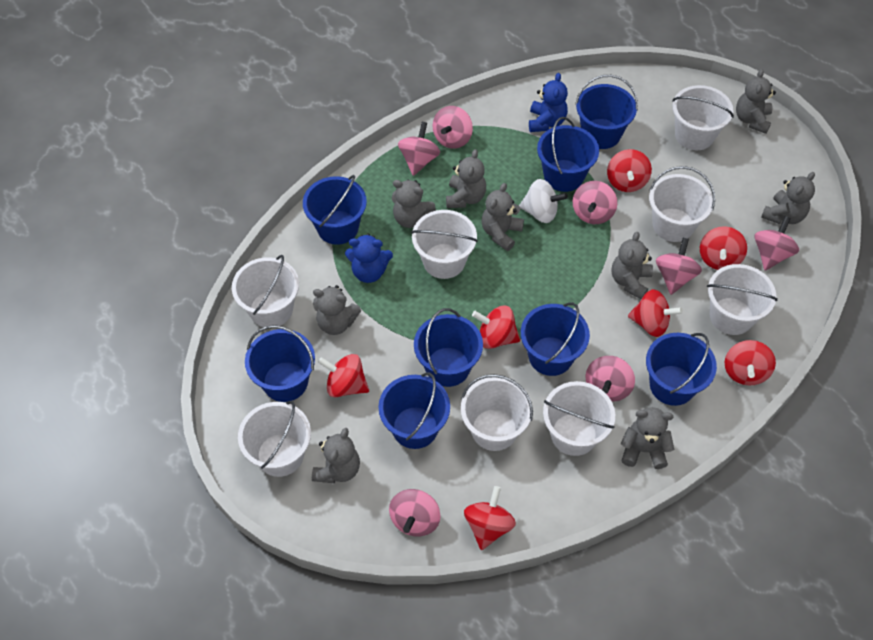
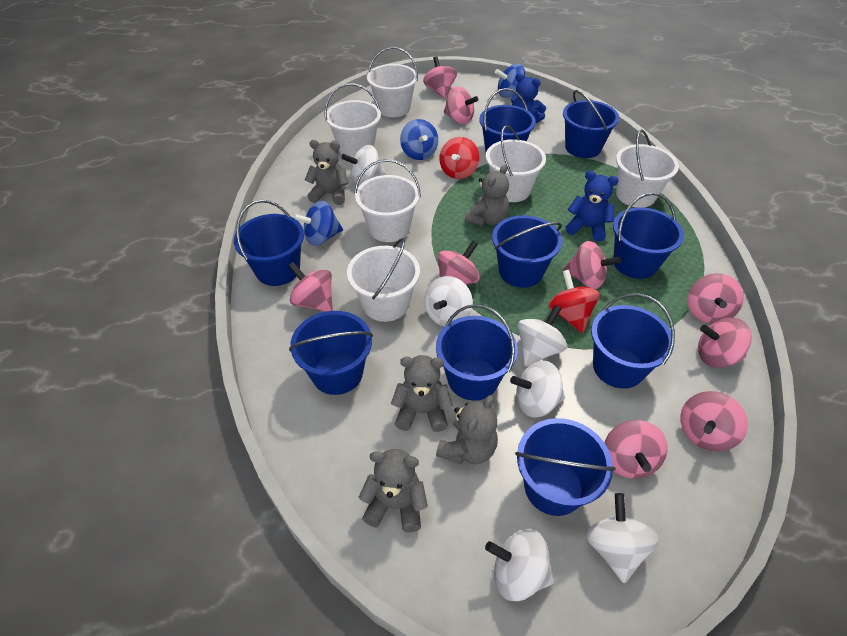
blue bucket: 8 -> 9
blue spinning top: 0 -> 3
grey teddy bear: 9 -> 5
pink spinning top: 7 -> 9
red spinning top: 7 -> 2
white bucket: 8 -> 6
white spinning top: 1 -> 6

